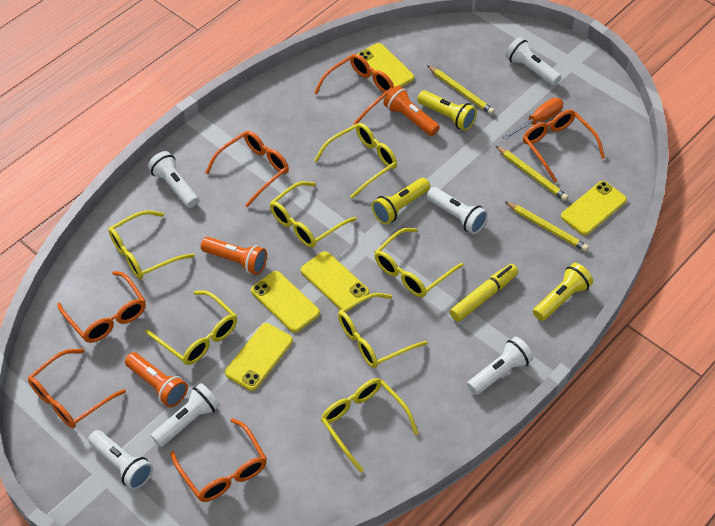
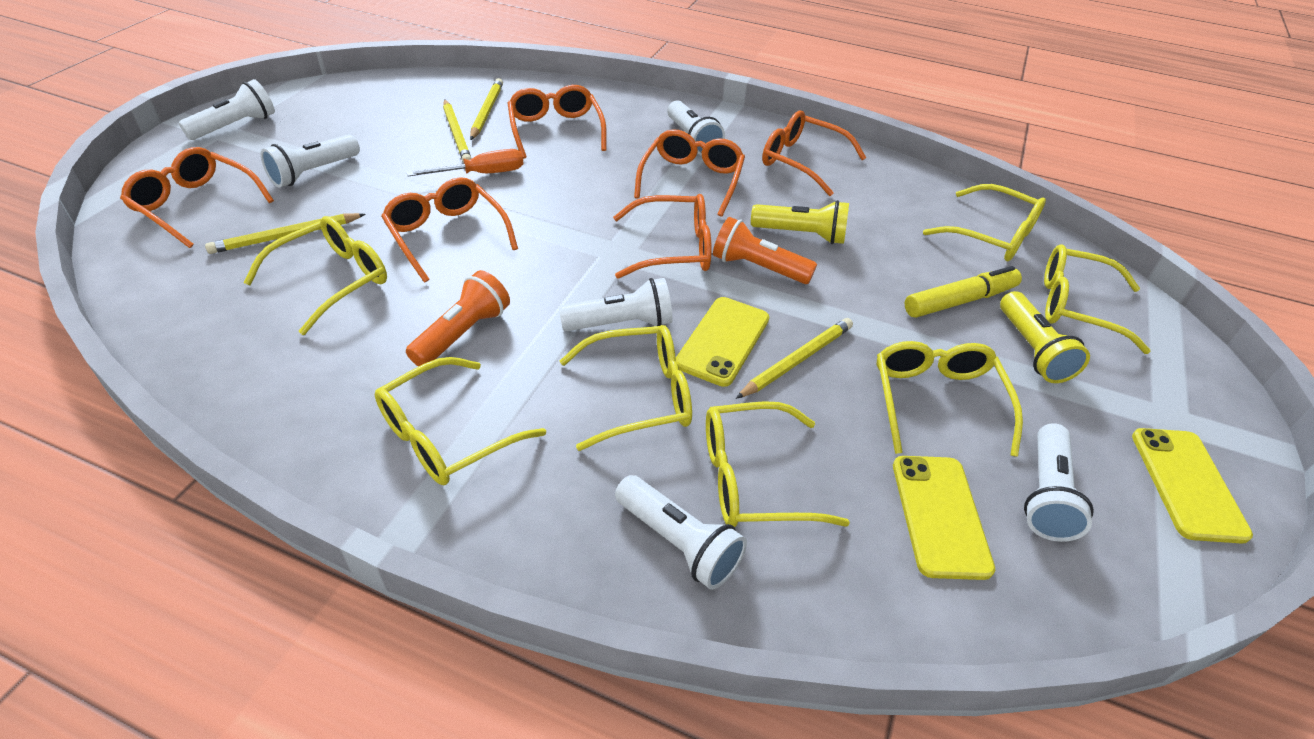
orange flashlight: 3 -> 2
yellow flashlight: 3 -> 2
yellow pencil: 3 -> 4
yellow phone: 5 -> 3

